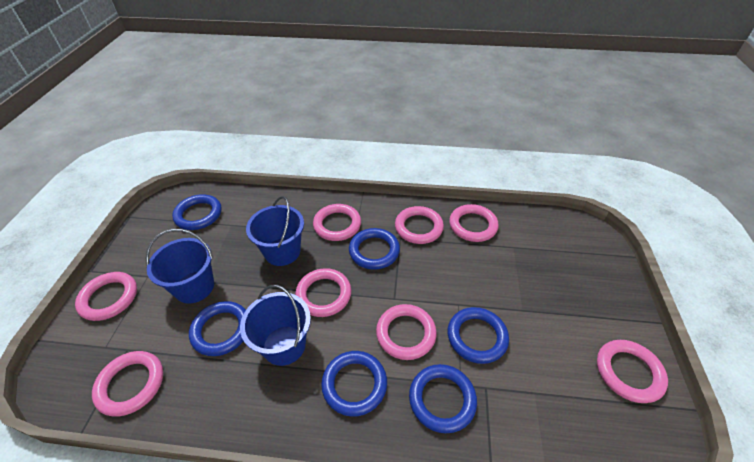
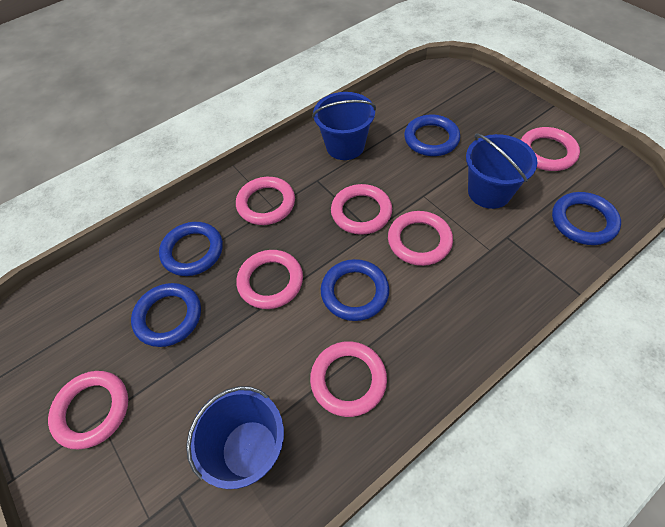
blue ring: 6 -> 5
pink ring: 8 -> 7

